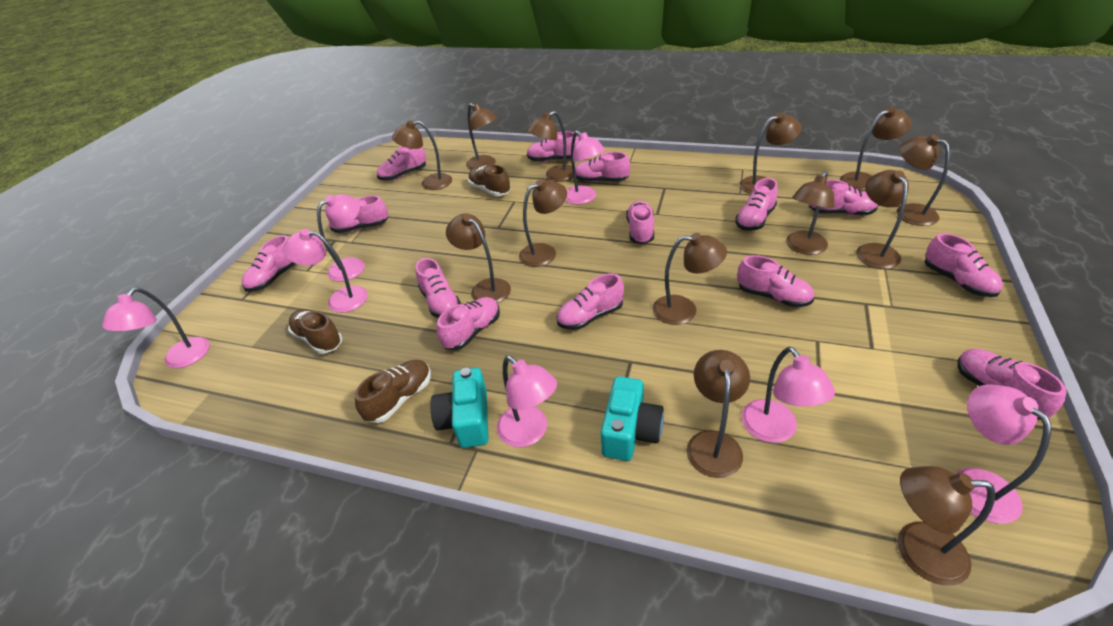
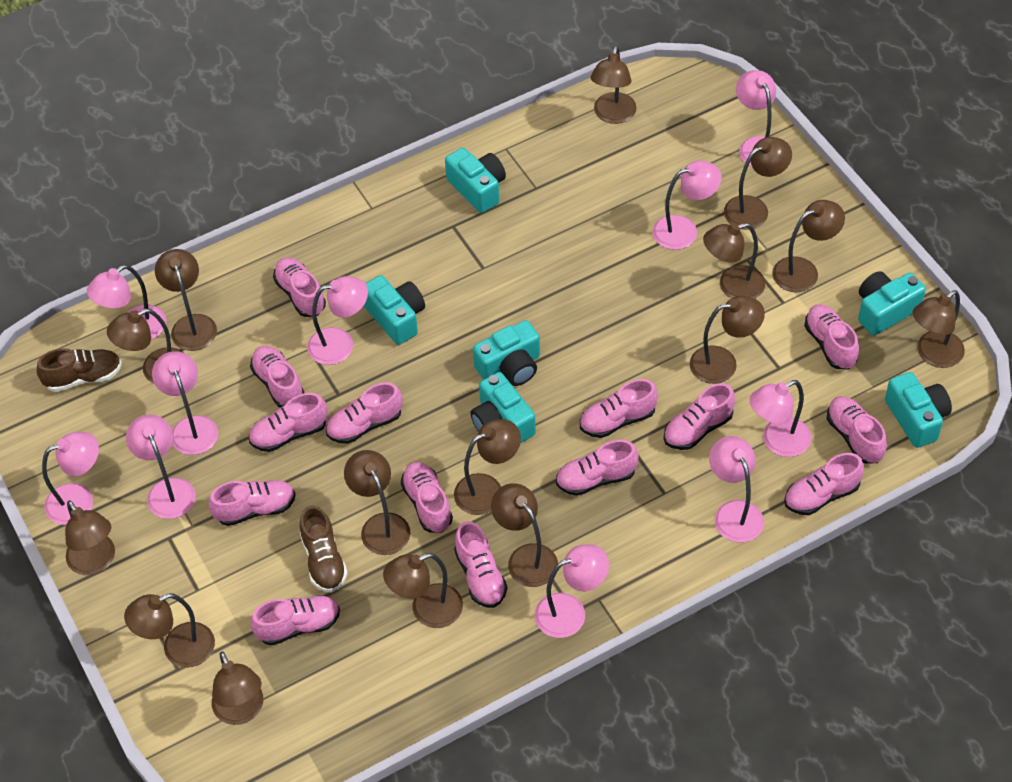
brown lamp: 13 -> 15
brown shoe: 3 -> 2
pink lamp: 7 -> 10
turquoise camera: 2 -> 6

